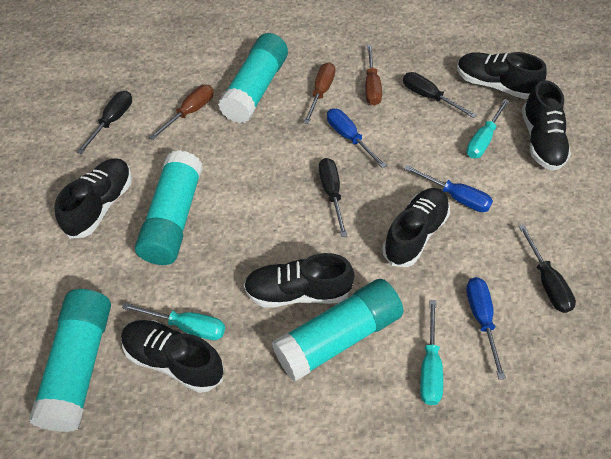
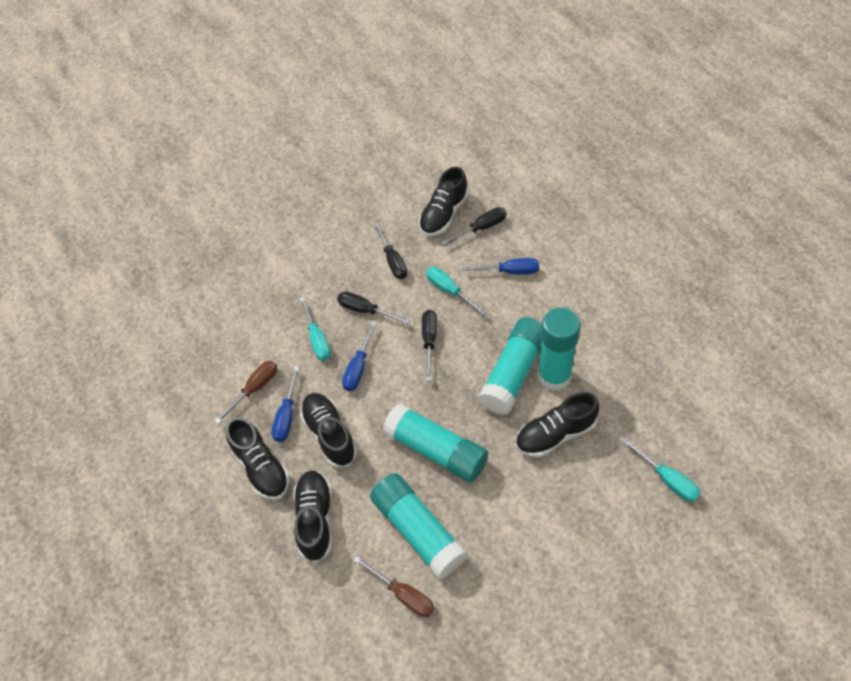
black shoe: 6 -> 5
brown screwdriver: 3 -> 2

